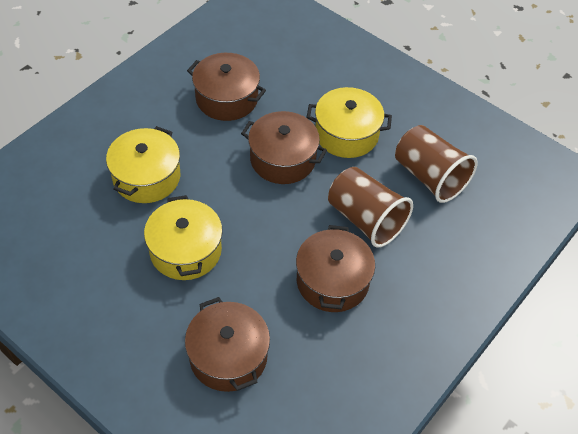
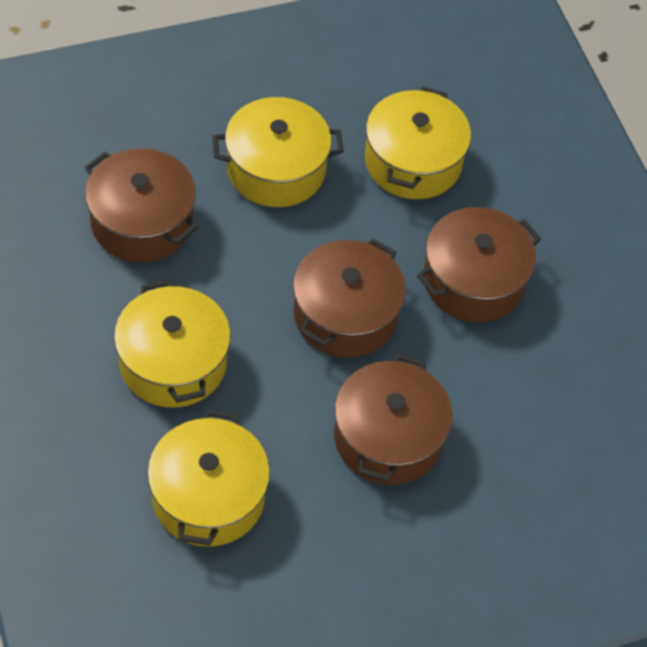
brown cup: 2 -> 0
yellow pot: 3 -> 4

